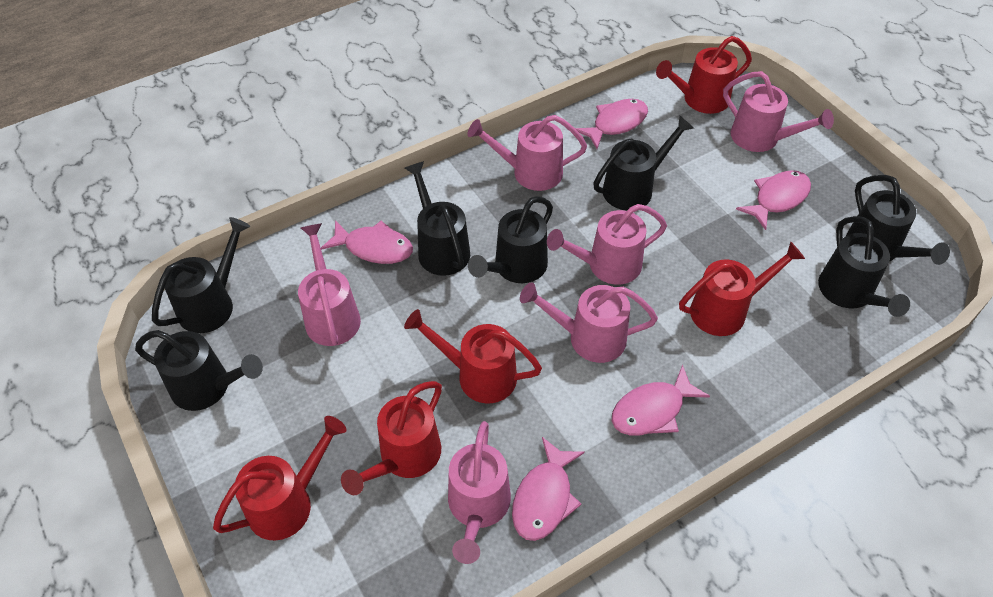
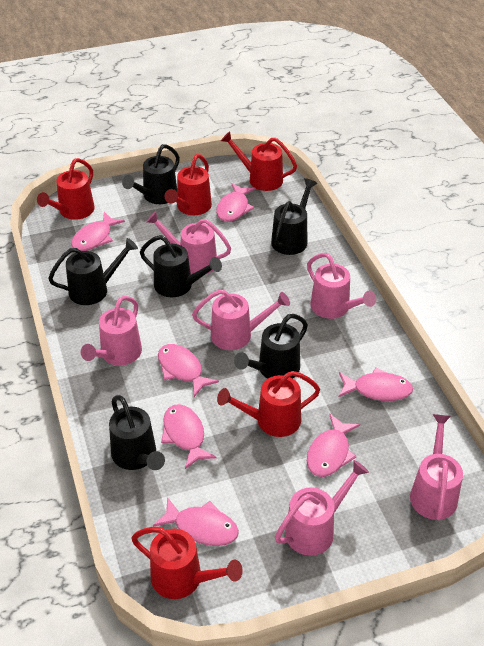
black watering can: 7 -> 6
pink fish: 5 -> 7

